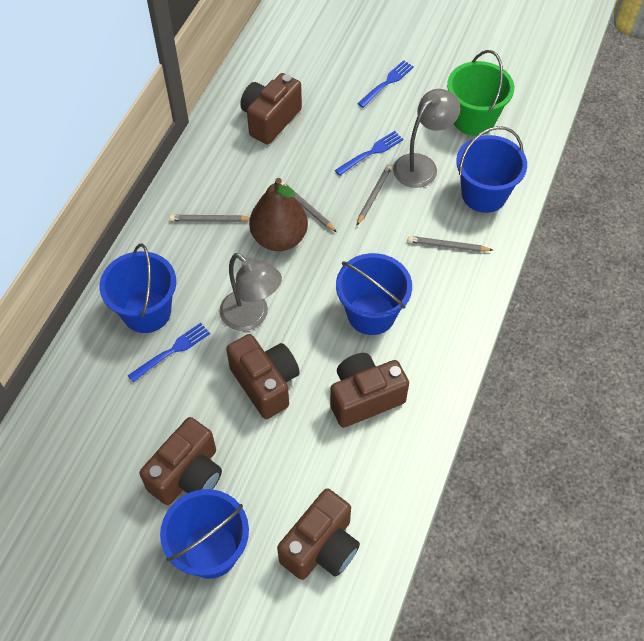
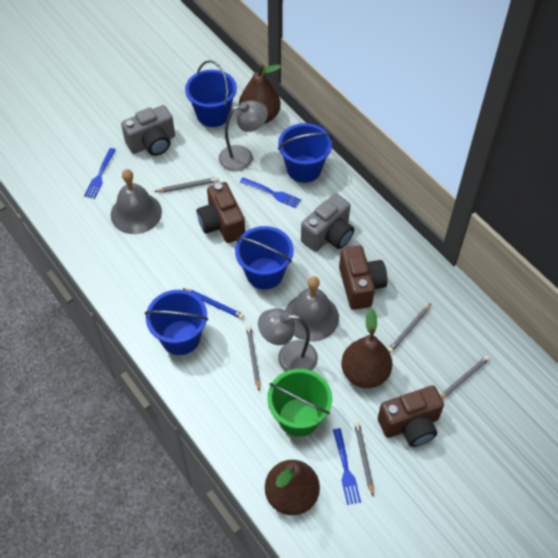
blue pencil: 0 -> 1
brown camera: 5 -> 3
brown pear: 1 -> 3
grey bell: 0 -> 2
grey camera: 0 -> 2
grey pencil: 4 -> 5

